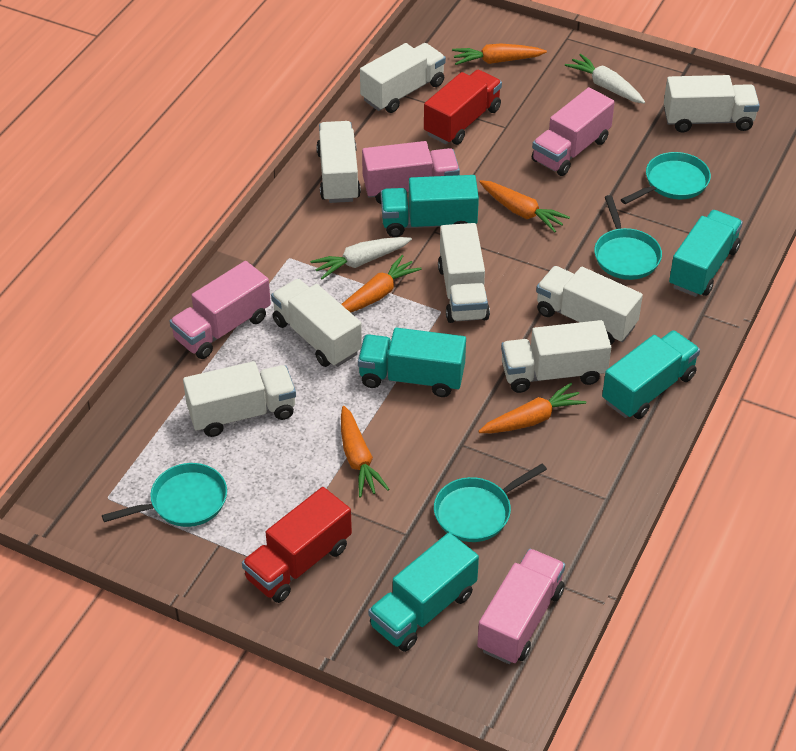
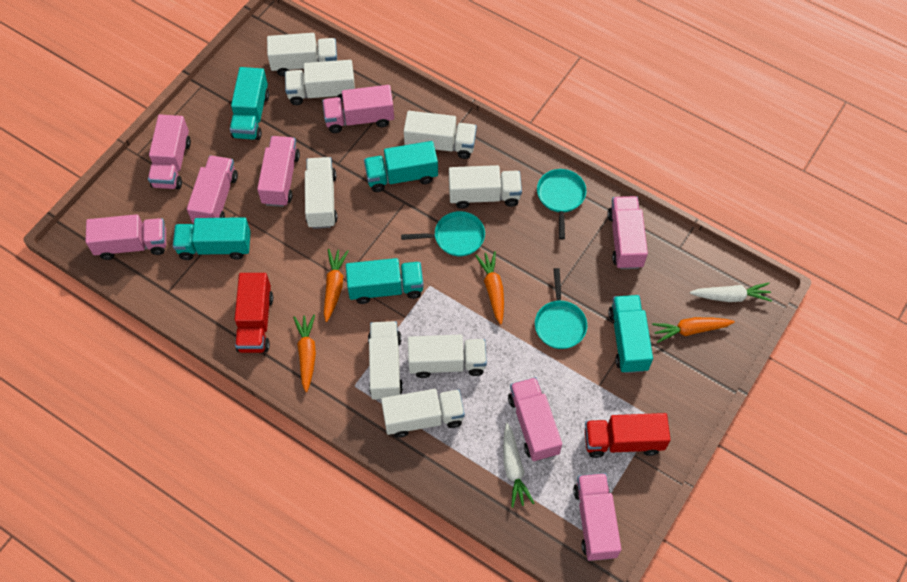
orange carrot: 5 -> 4
pink truck: 4 -> 8
turquoise pan: 4 -> 3

